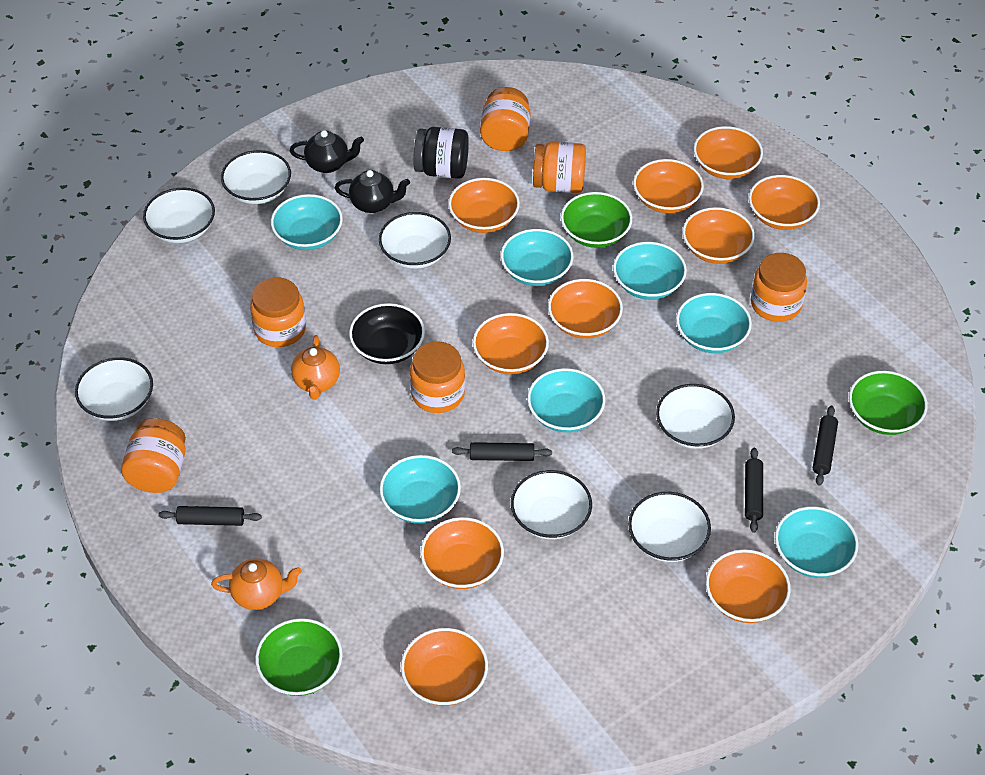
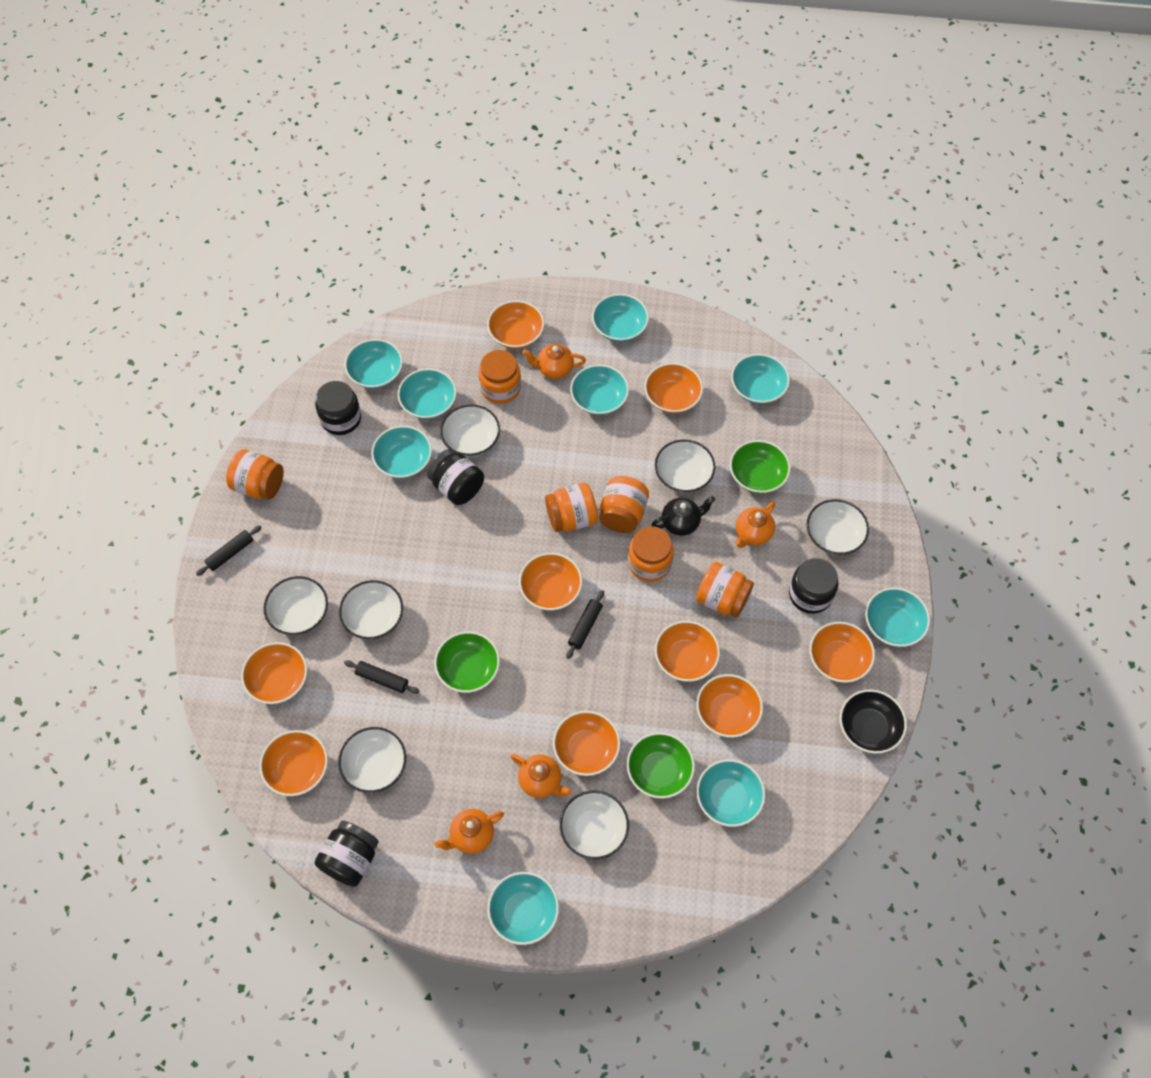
black jar: 1 -> 4
black rolling pin: 4 -> 3
black teapot: 2 -> 1
orange bowl: 10 -> 9
orange teapot: 2 -> 4
turquoise bowl: 7 -> 9

